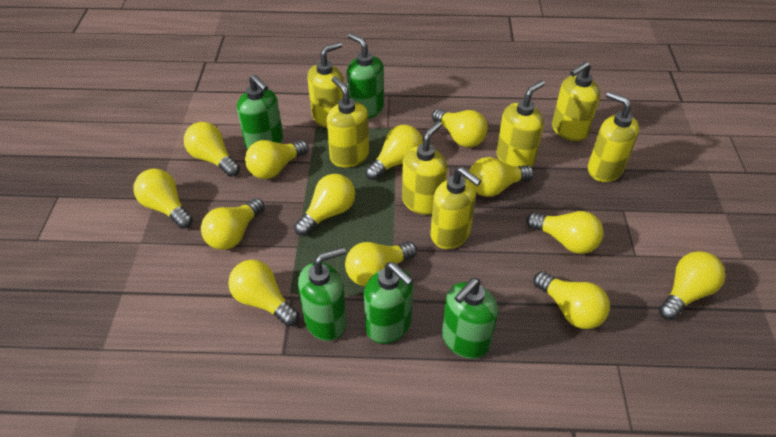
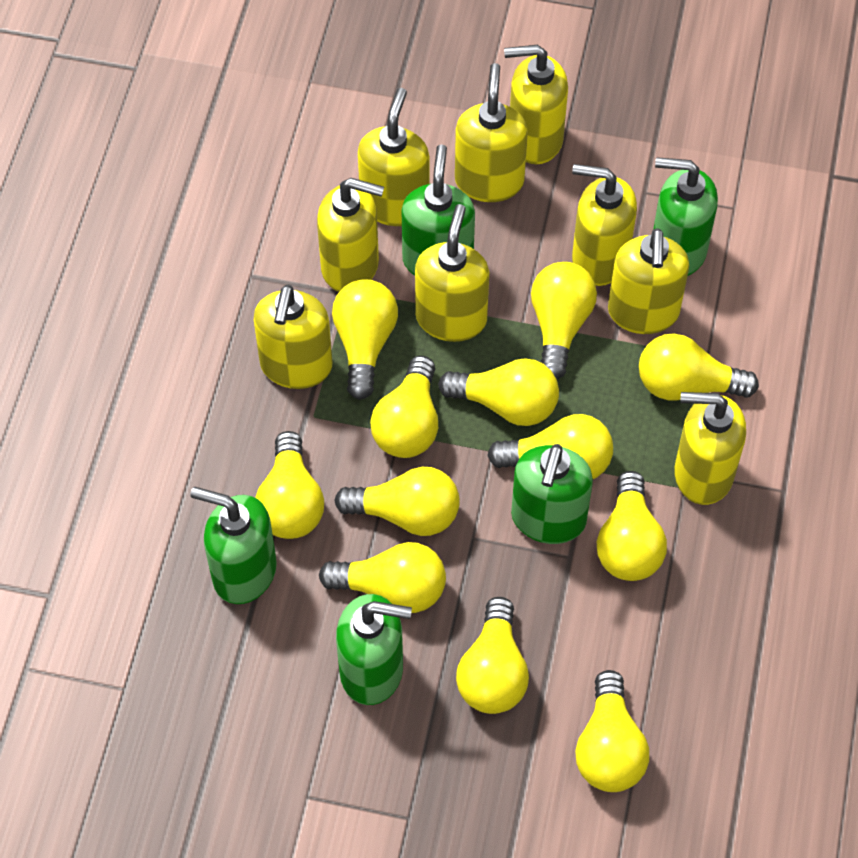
yellow light bulb: 13 -> 12
yellow soap dispenser: 7 -> 9

